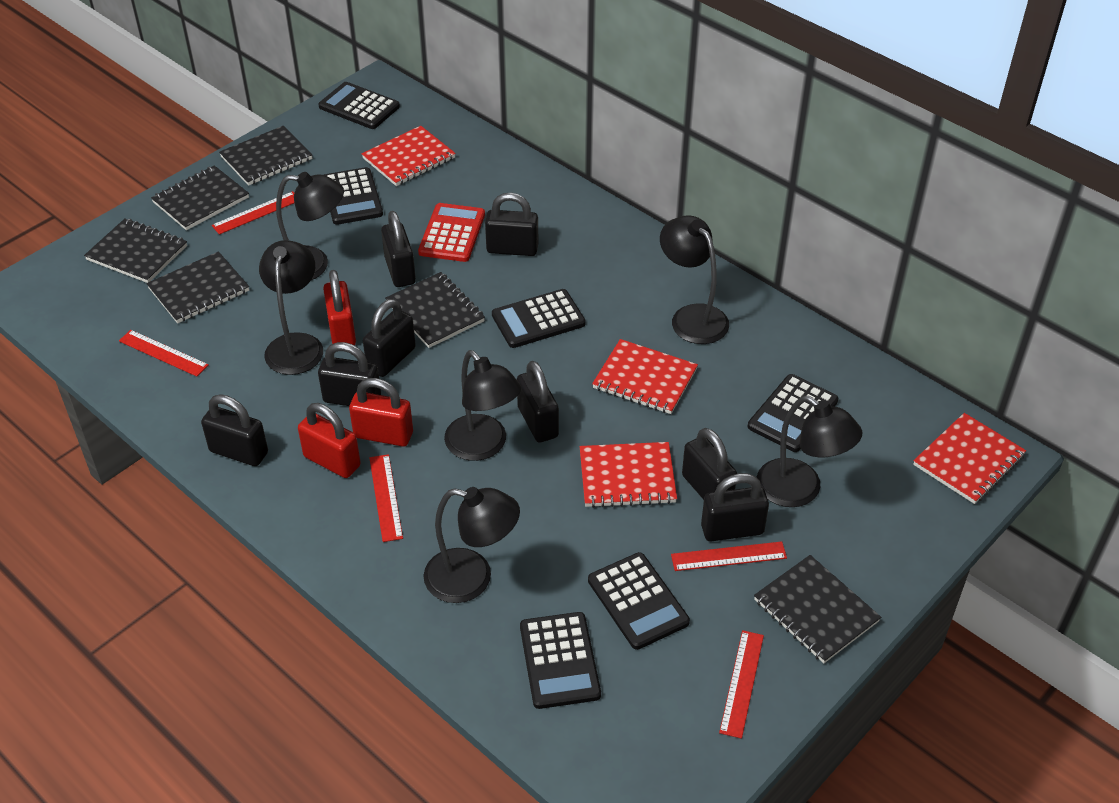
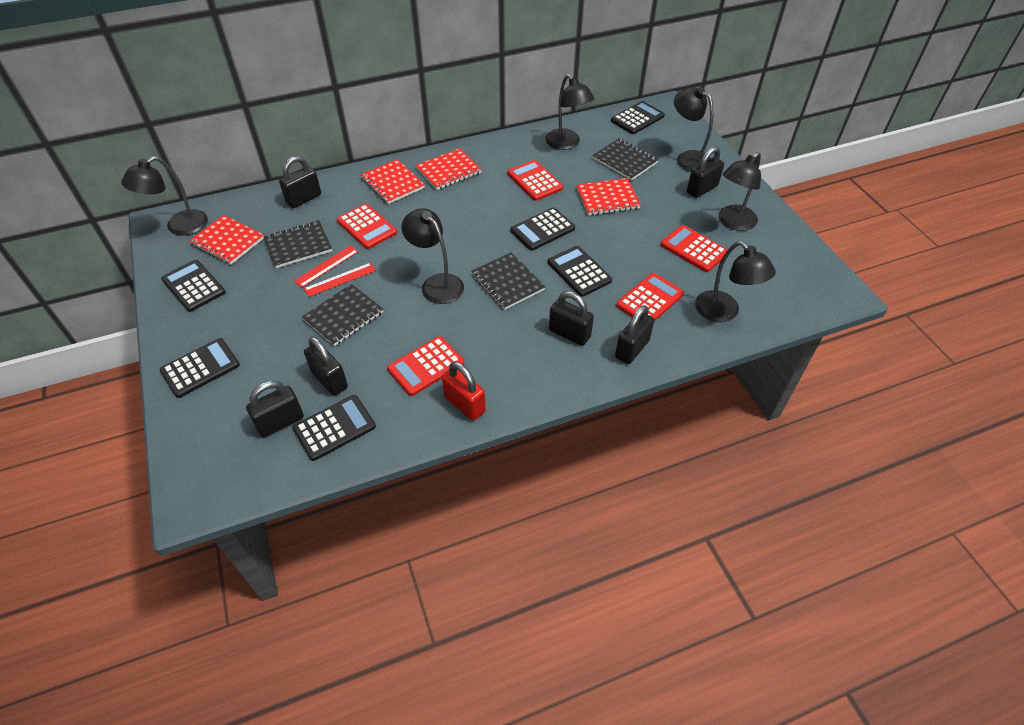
black notebook: 6 -> 4
black padlock: 8 -> 6
red calculator: 1 -> 5
red padlock: 3 -> 1
red ruler: 5 -> 2

